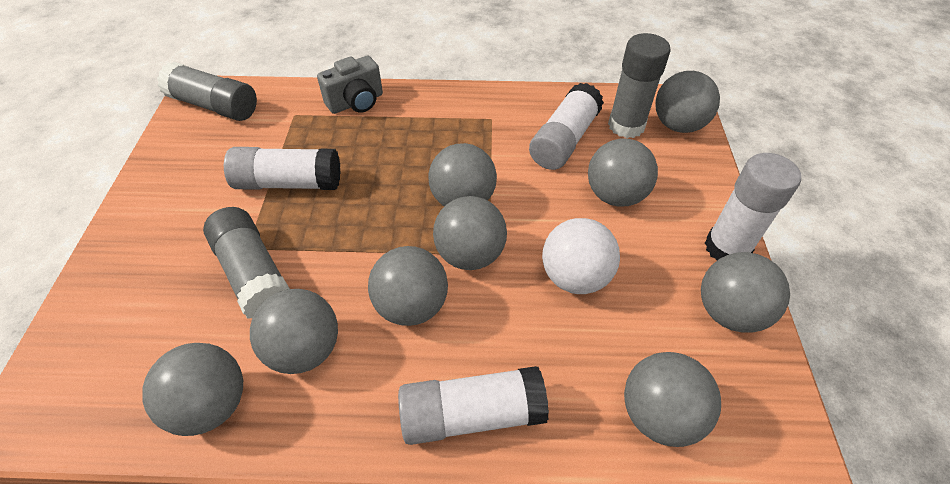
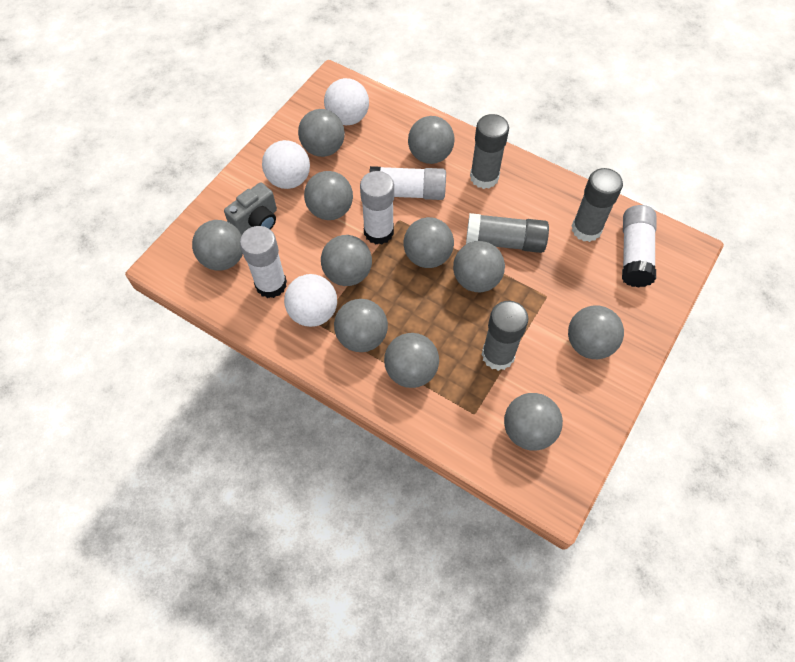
grey ball: 9 -> 11
grey glue stick: 3 -> 4
white ball: 1 -> 3

